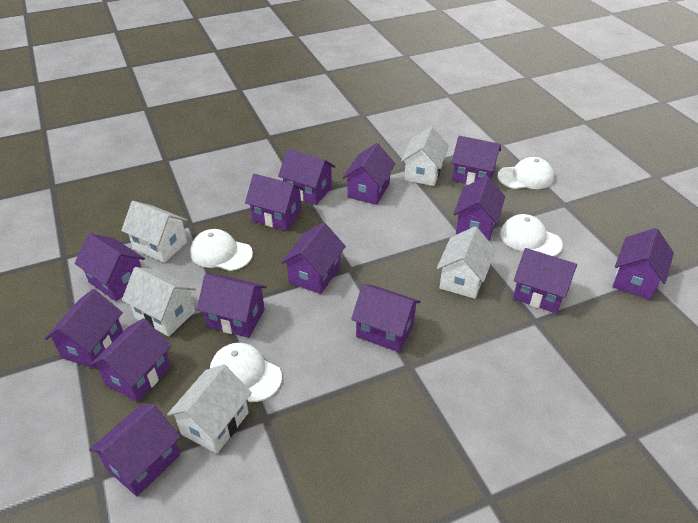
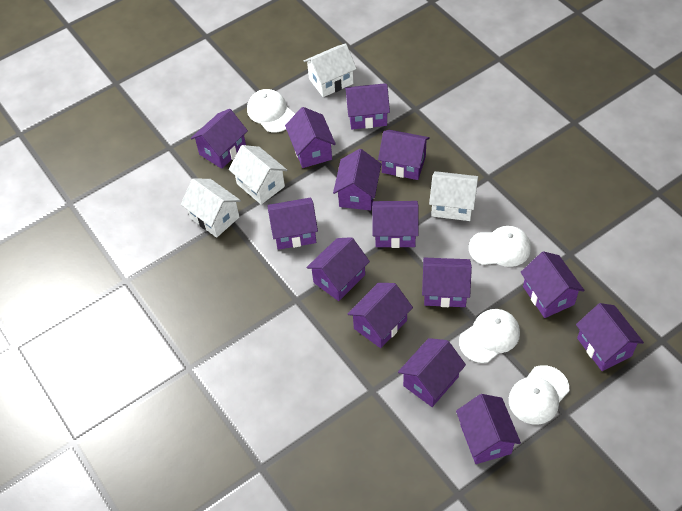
white house: 5 -> 4

